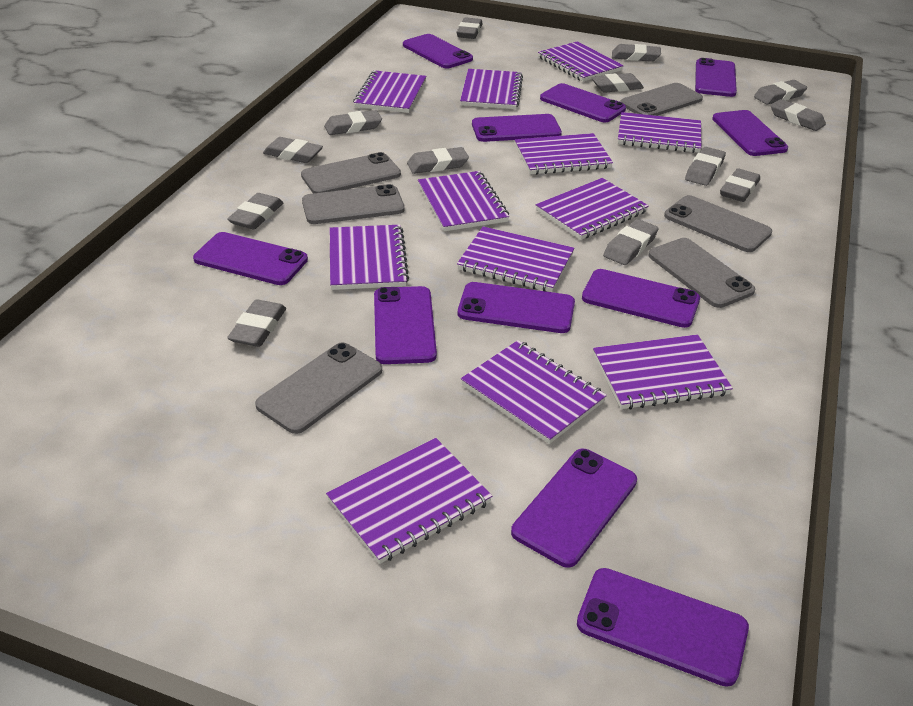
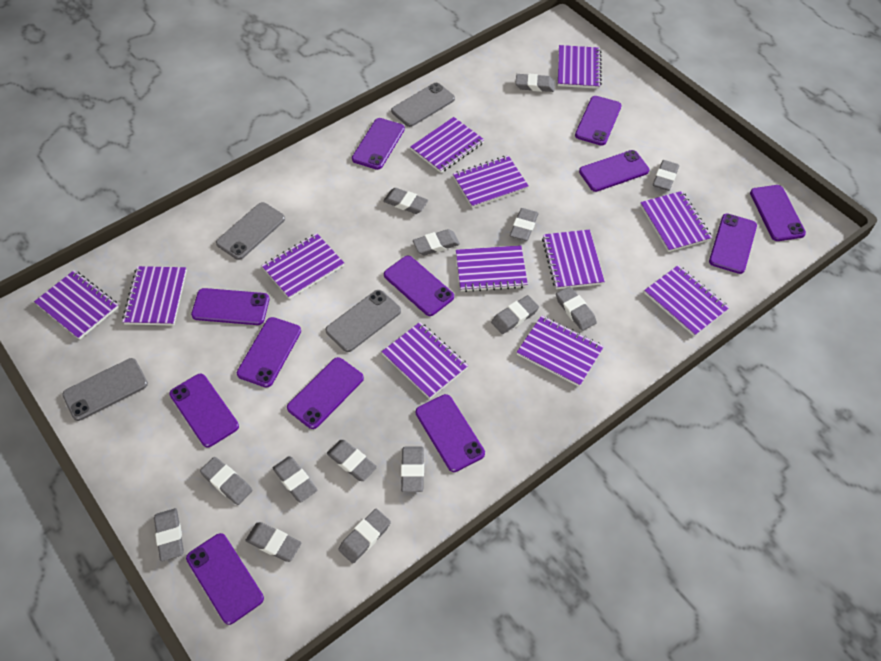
grey eraser: 13 -> 14
grey phone: 6 -> 4
purple phone: 11 -> 12

